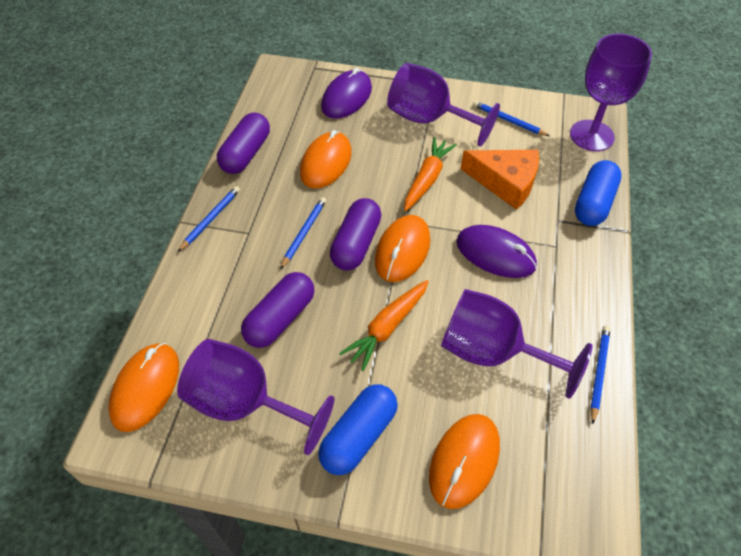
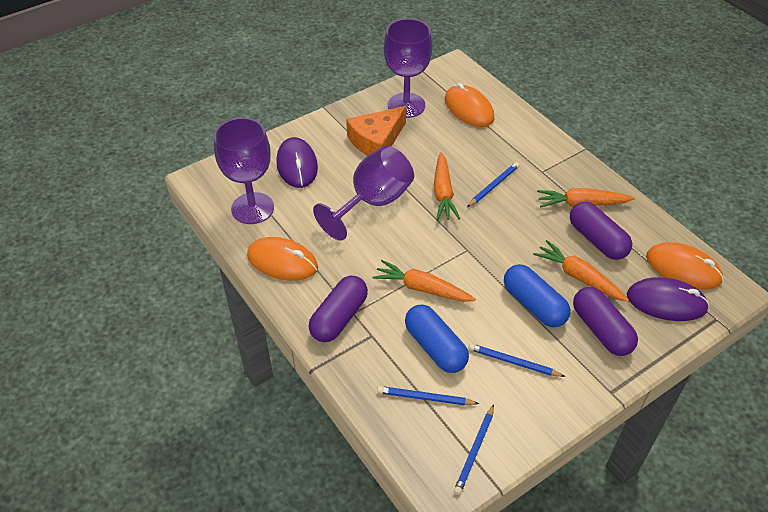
orange carrot: 2 -> 4
orange mouse: 4 -> 3
purple goblet: 4 -> 3

